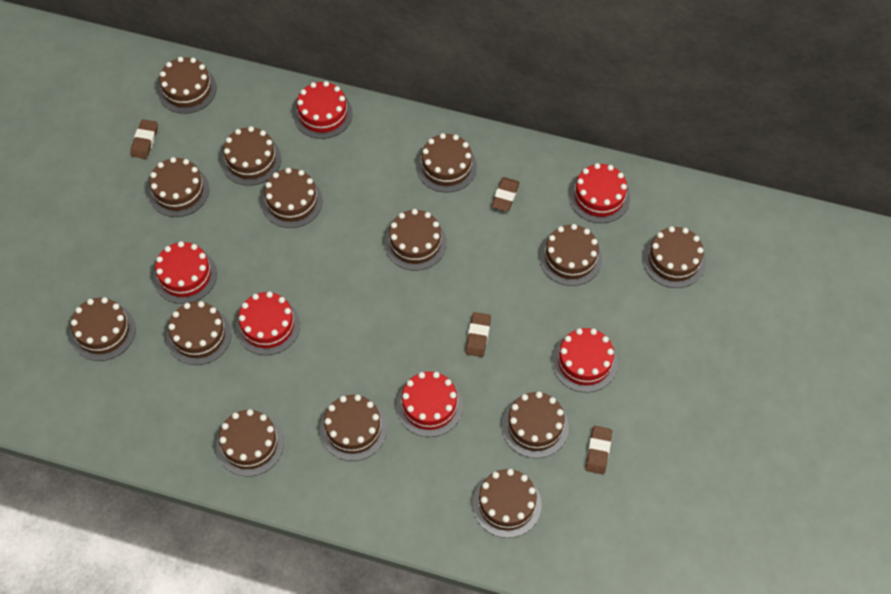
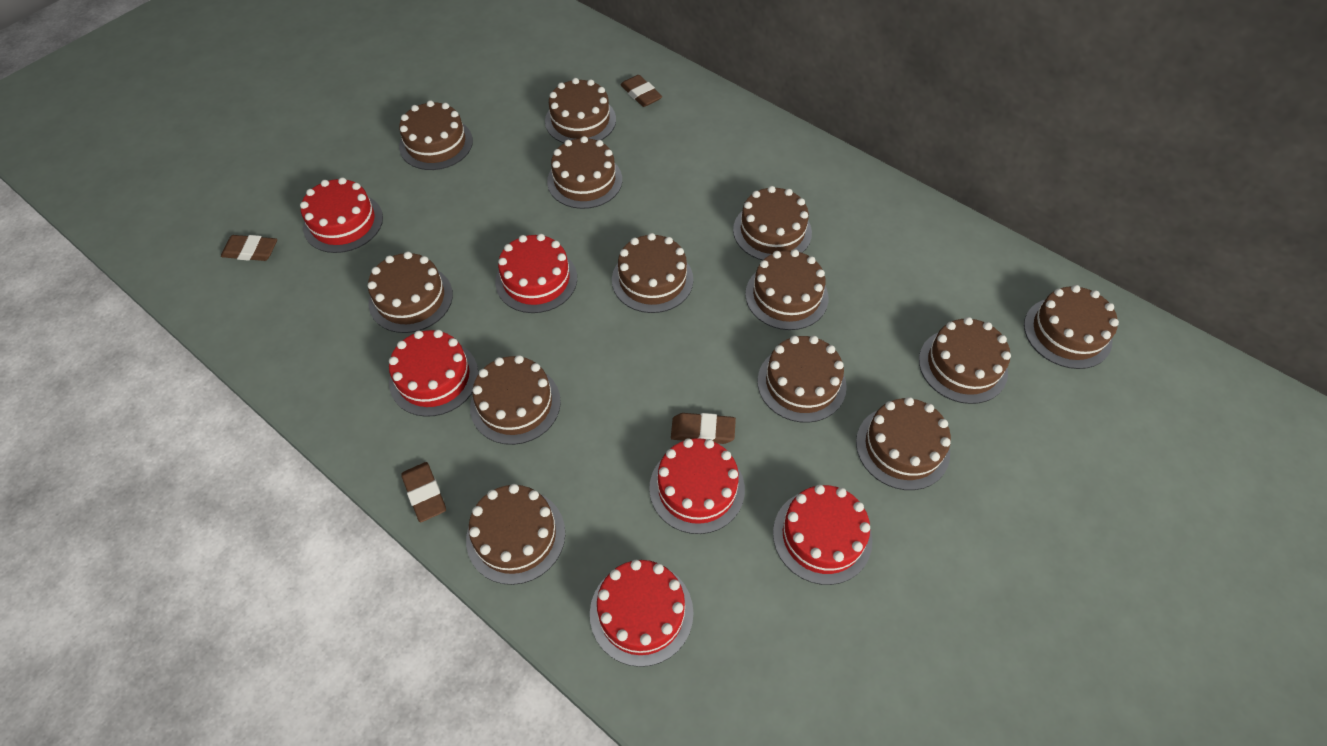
brown cake: 14 -> 13

